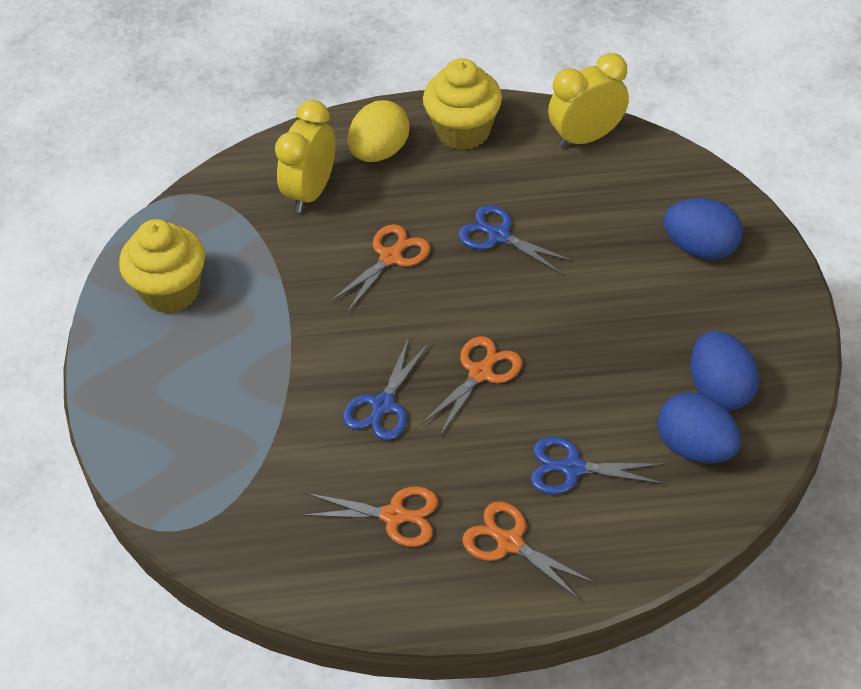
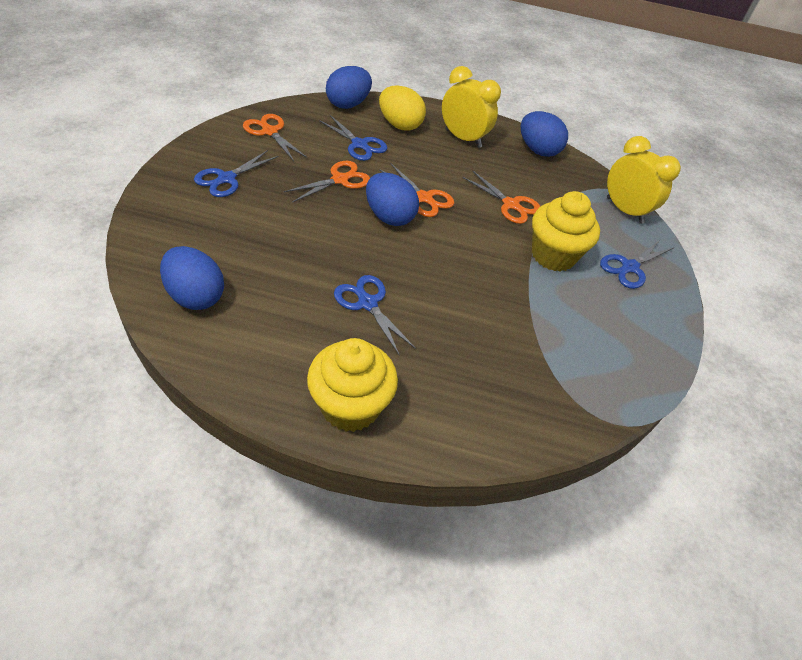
blue egg: 3 -> 4
blue scissors: 3 -> 4

